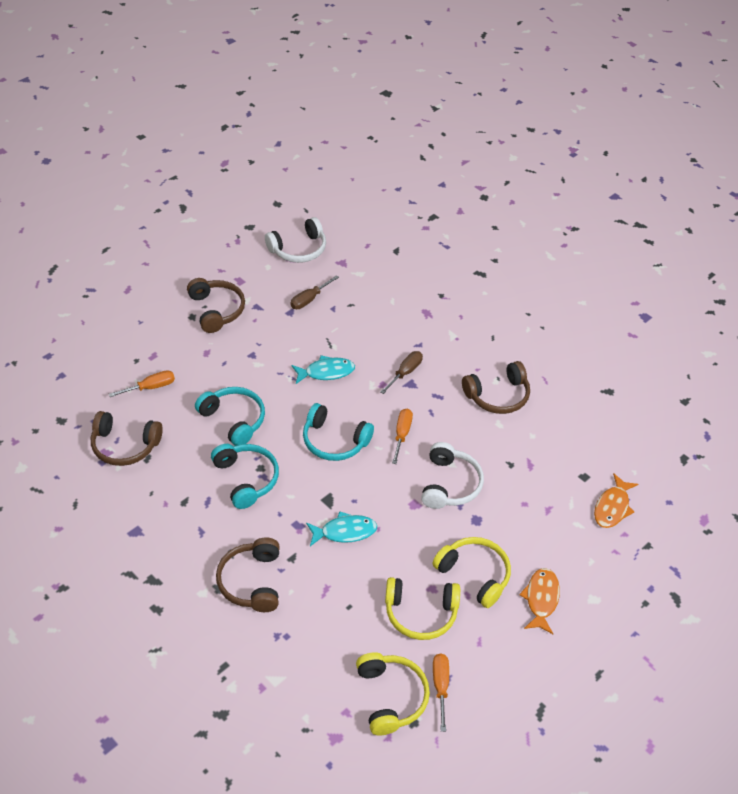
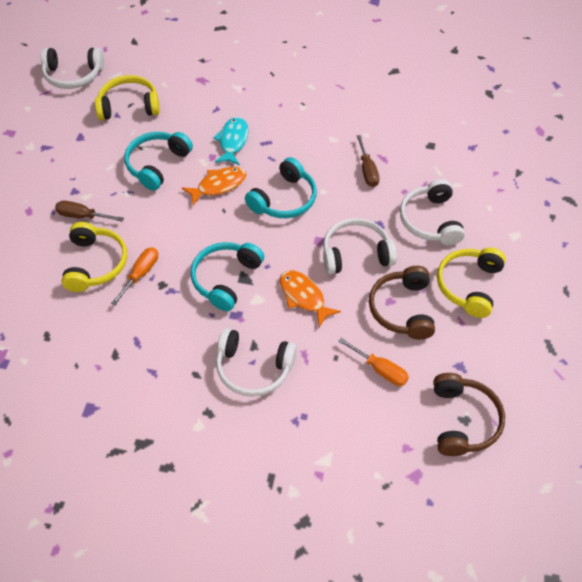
brown headphones: 4 -> 2
orange screwdriver: 3 -> 2
turquoise fish: 2 -> 1
white headphones: 2 -> 4

